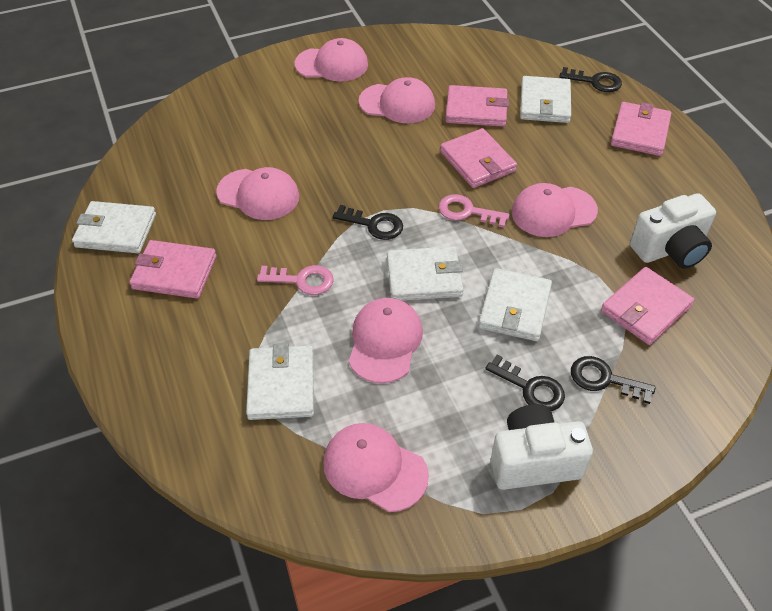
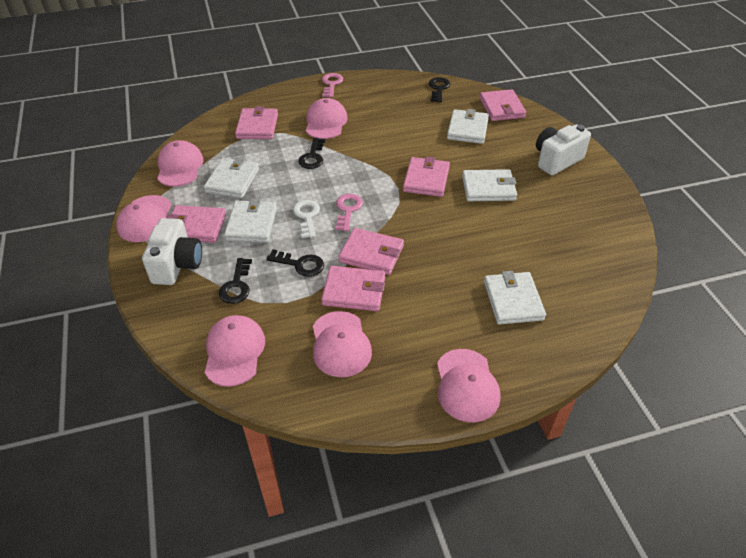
pink wallet: 5 -> 6
white key: 0 -> 1

